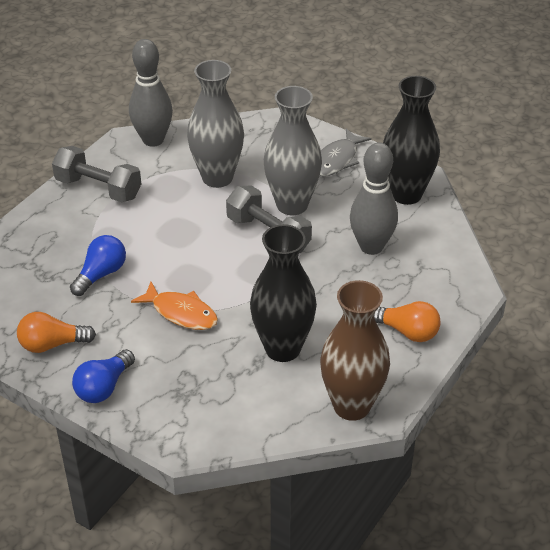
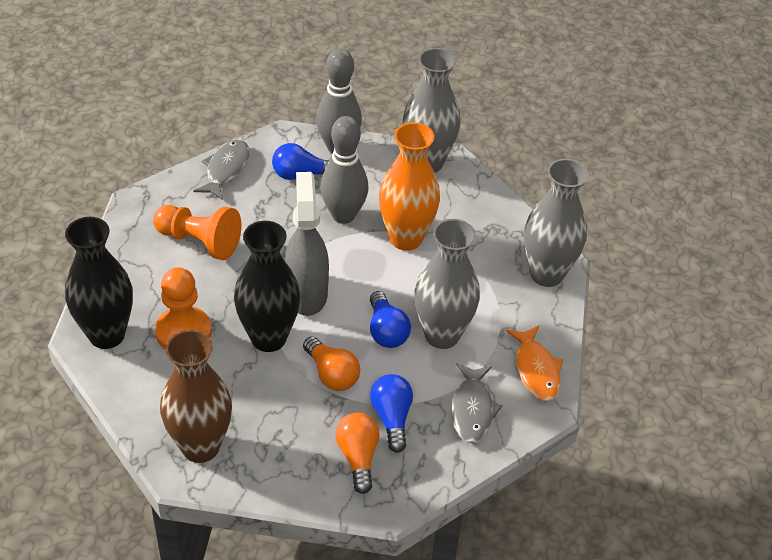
blue light bulb: 2 -> 3
grey dumbbell: 2 -> 0
grey fish: 1 -> 2
grey spray bottle: 0 -> 1
grey vase: 2 -> 3
orange pawn: 0 -> 2
orange vase: 0 -> 1

